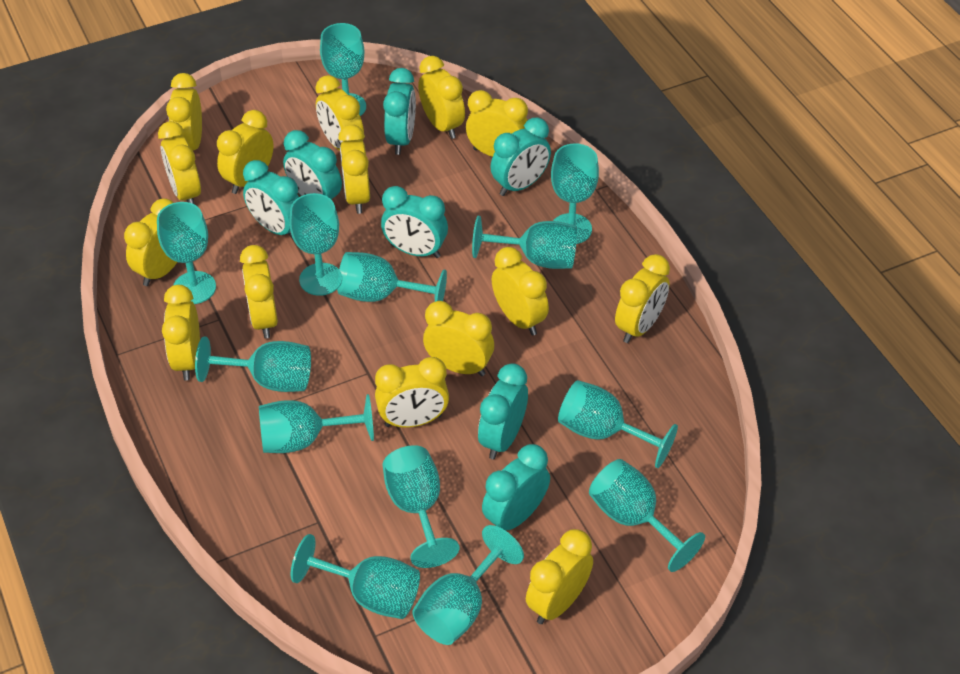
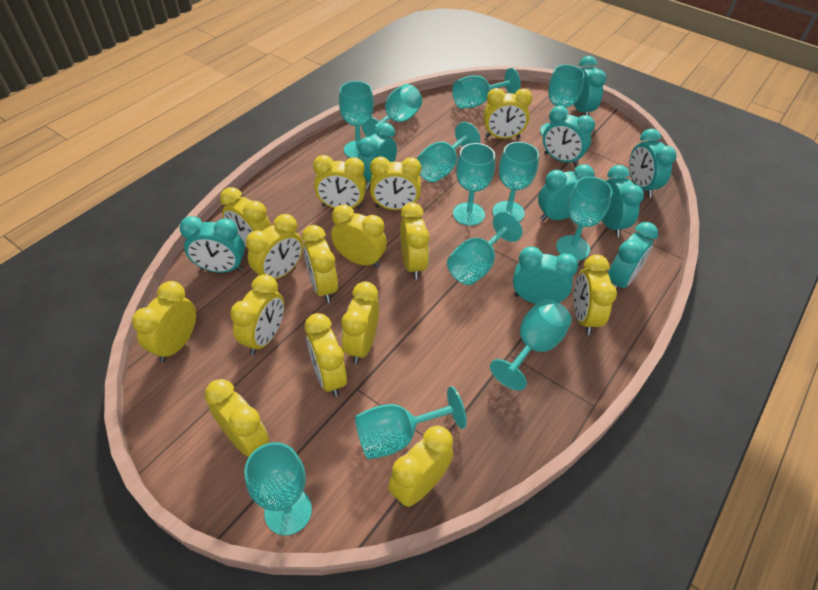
turquoise clock: 7 -> 9
turquoise goblet: 13 -> 12

